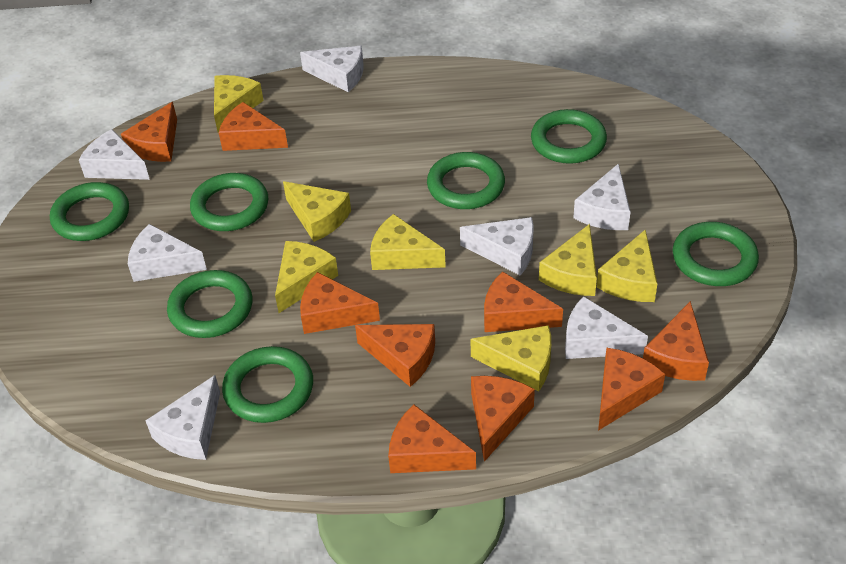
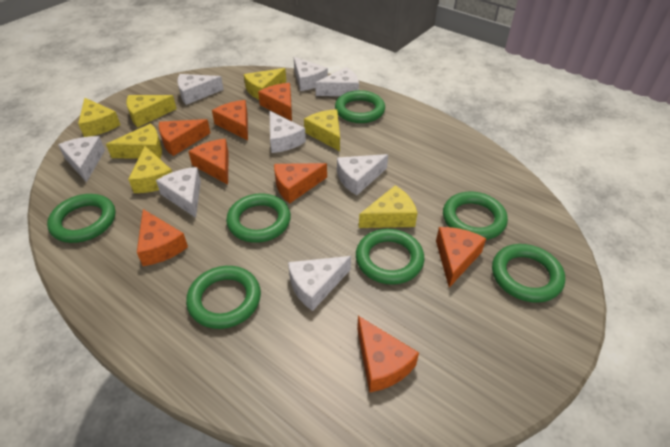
orange cheese: 9 -> 8
white cheese: 7 -> 8

